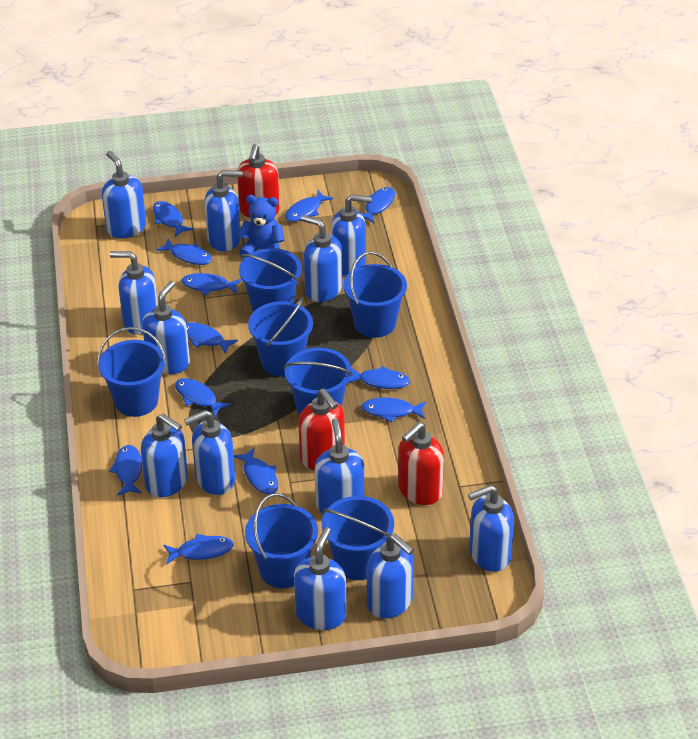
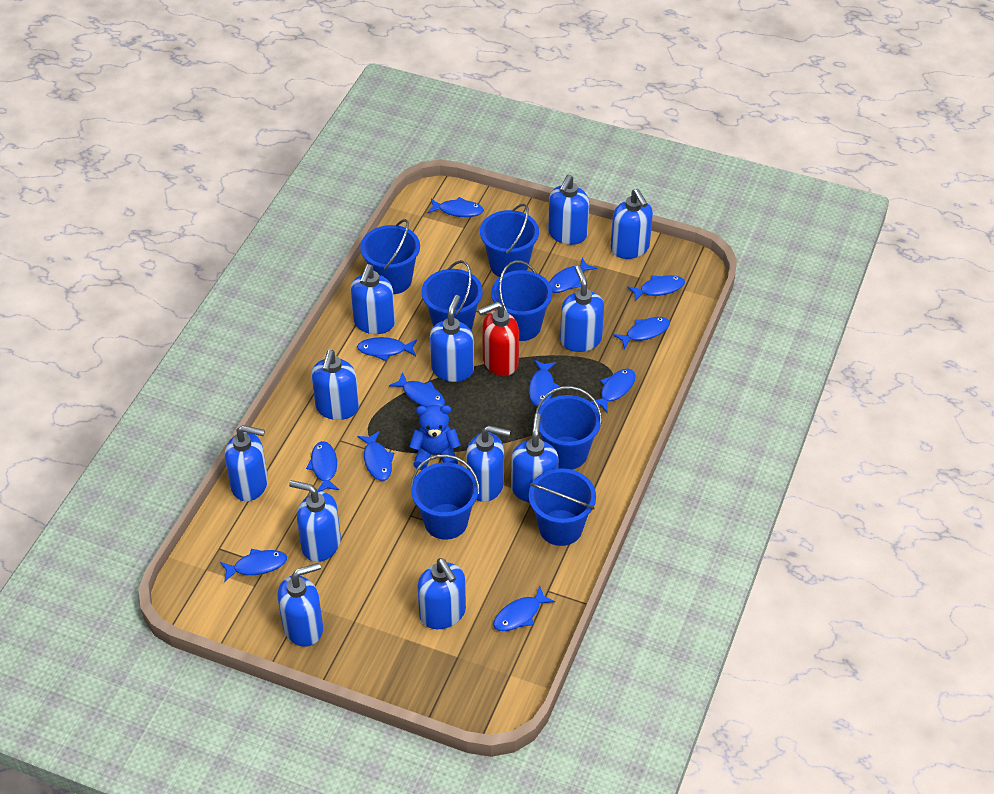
red soap dispenser: 3 -> 1

